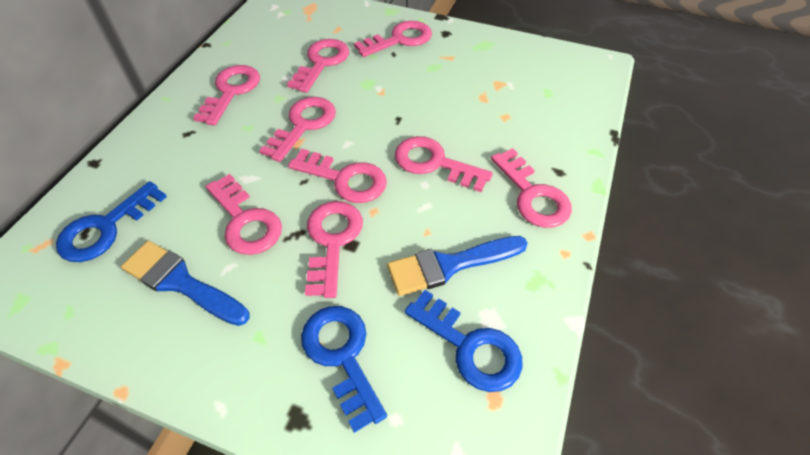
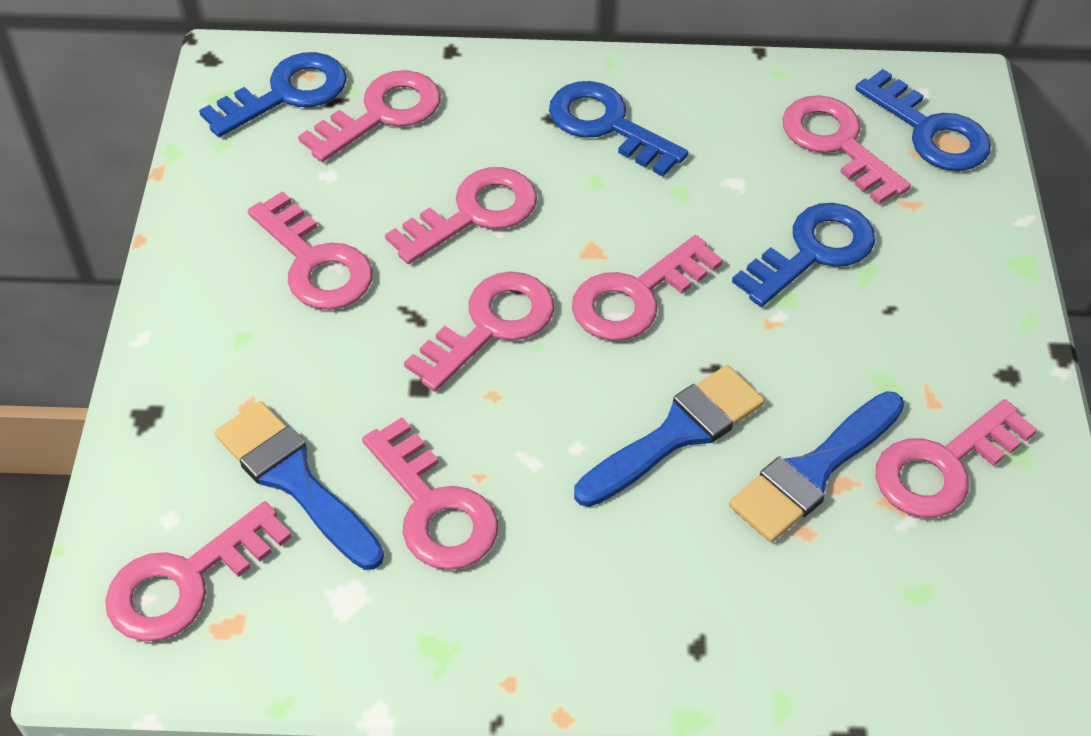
blue brush: 2 -> 3
blue key: 3 -> 4

